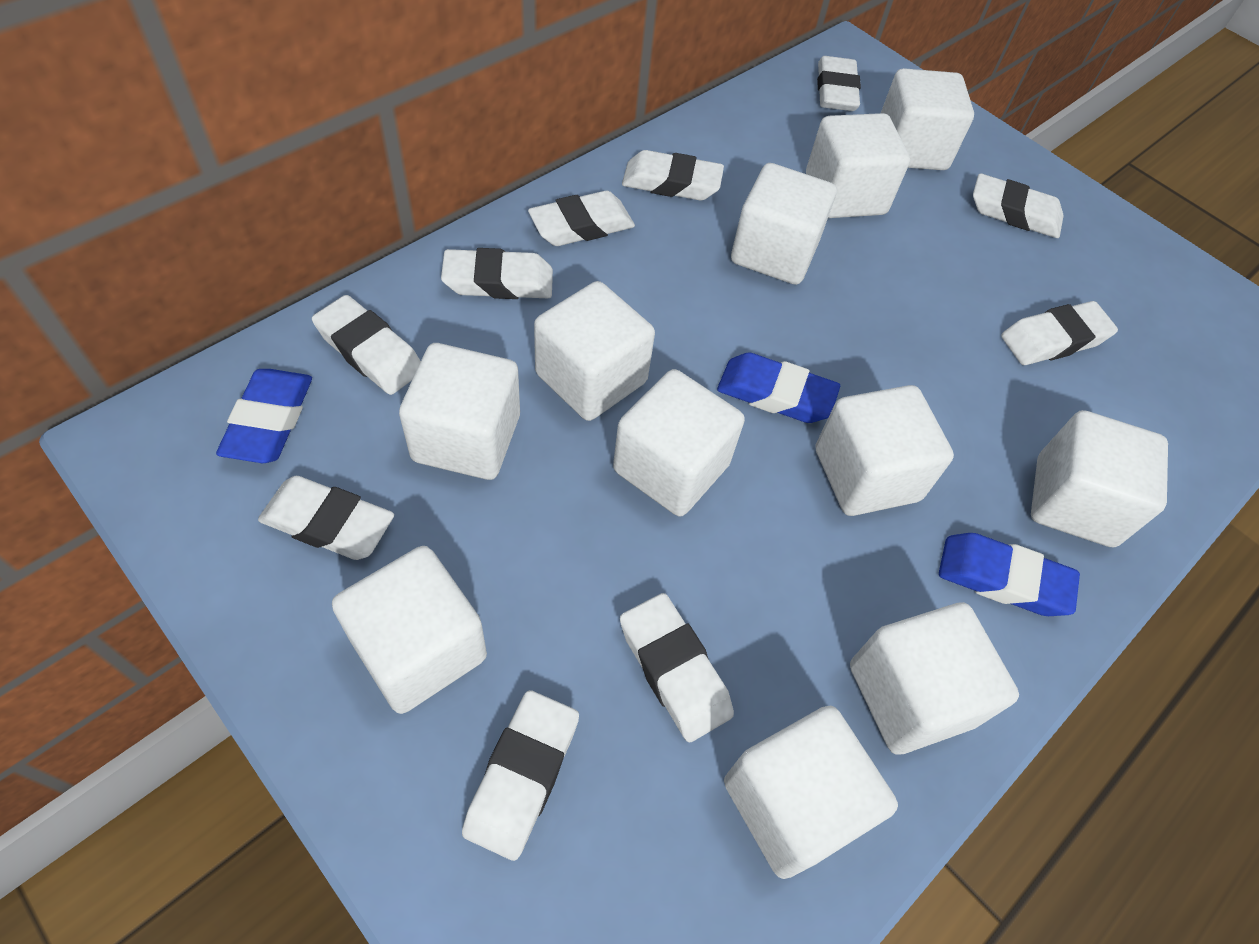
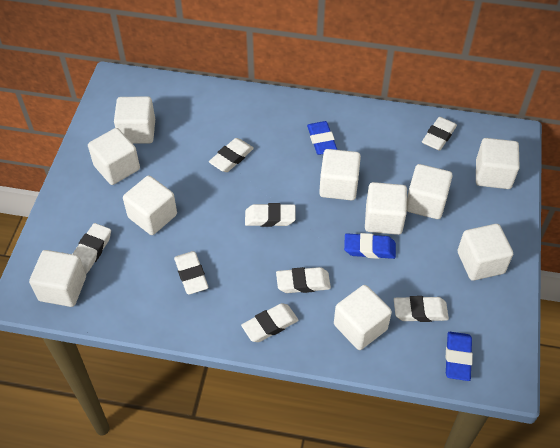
white cube: 11 -> 10
white eraser: 10 -> 8

